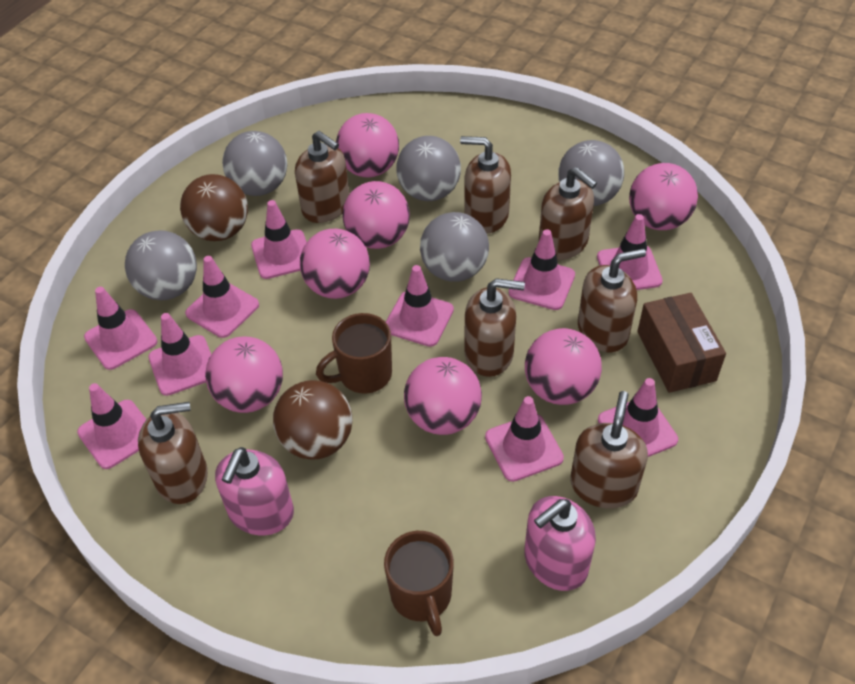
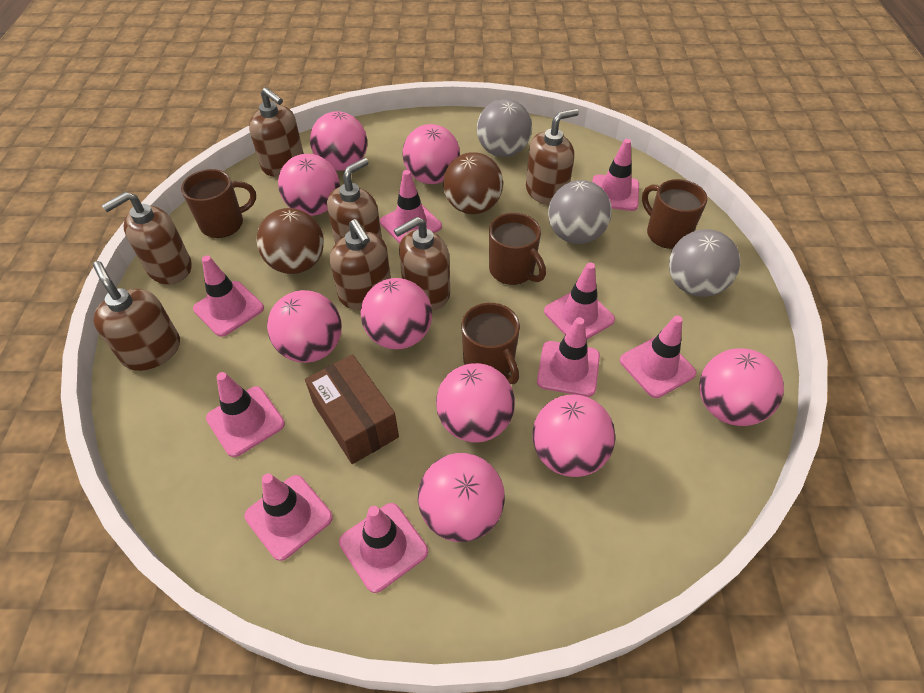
brown mug: 2 -> 4
grey ball: 5 -> 3
pink ball: 7 -> 9
pink soap dispenser: 2 -> 0
pink traffic cone: 10 -> 9

